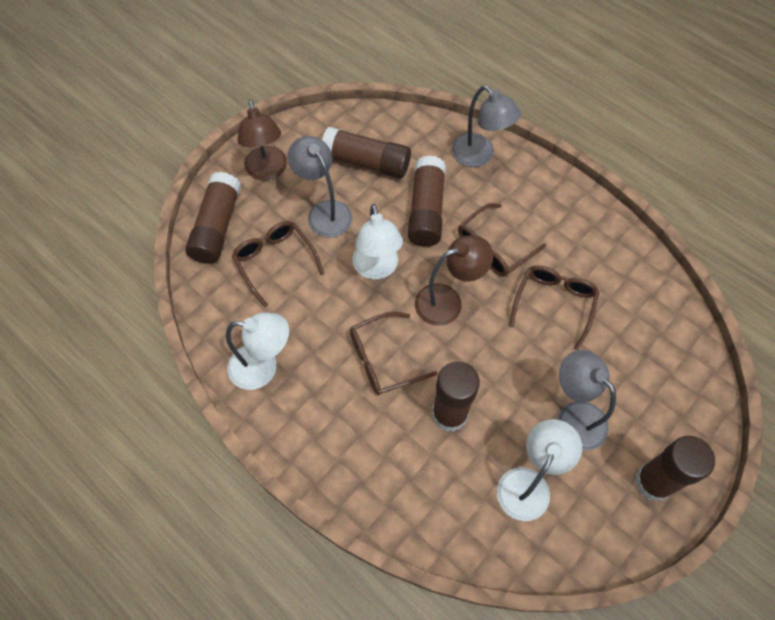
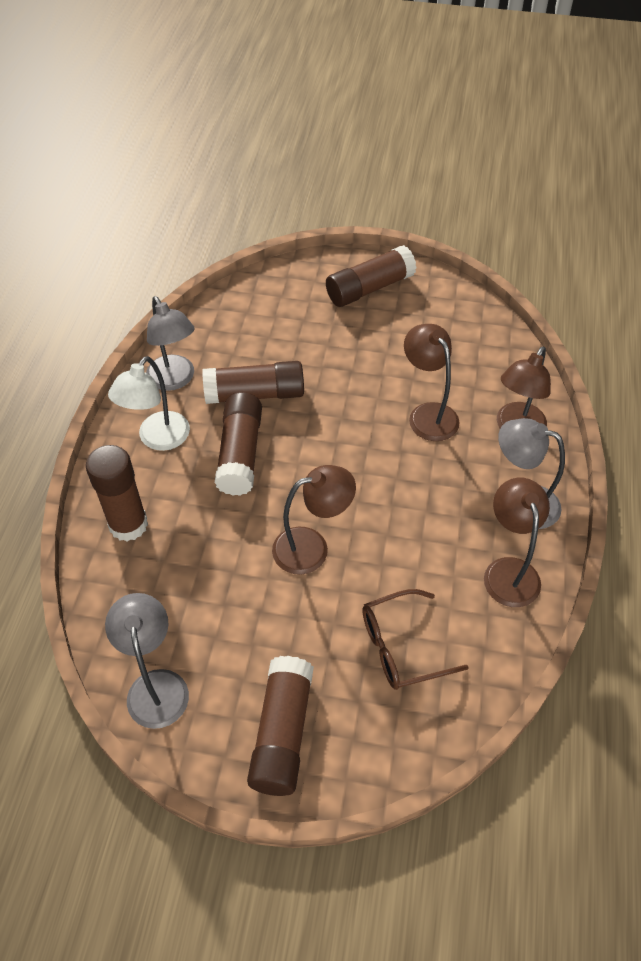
brown glasses: 4 -> 1
brown lamp: 2 -> 4
white lamp: 3 -> 1

